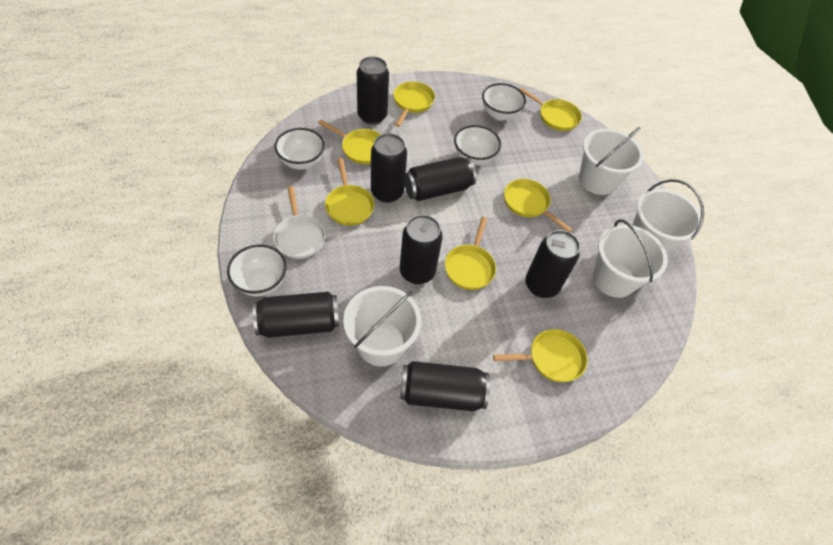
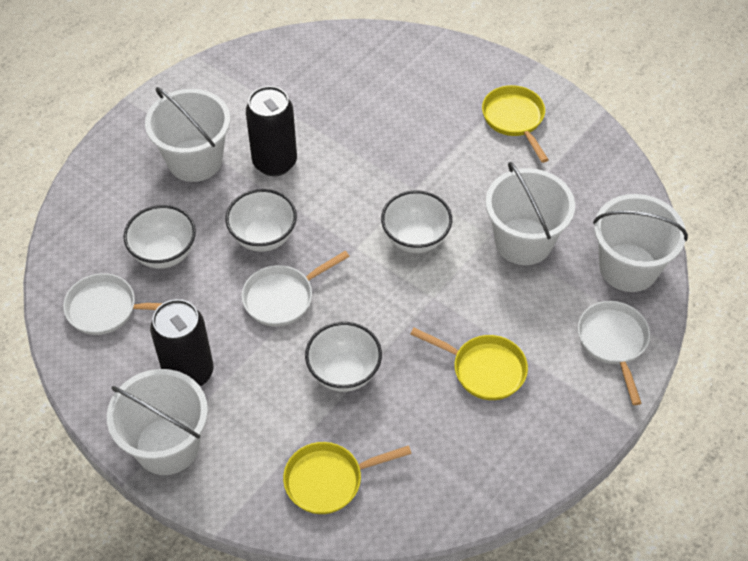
black can: 7 -> 2
white pan: 1 -> 3
yellow pan: 7 -> 3

